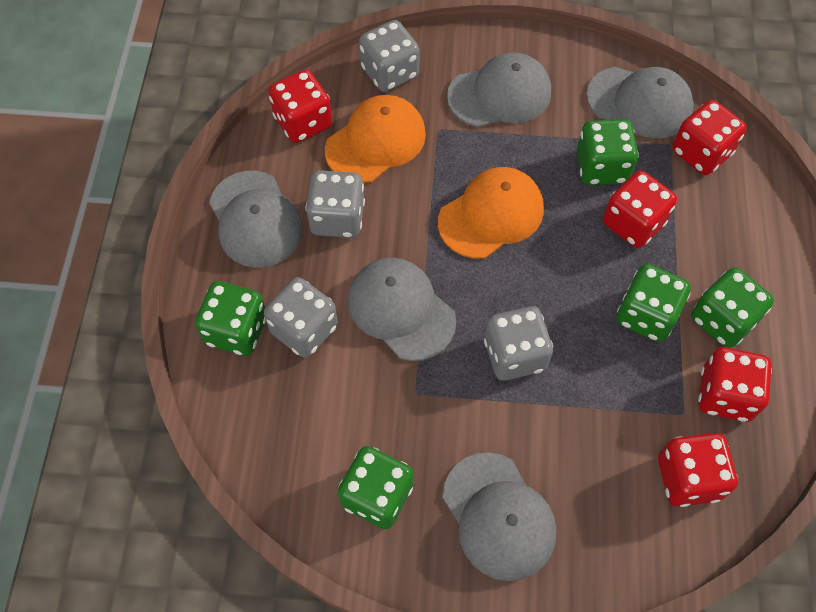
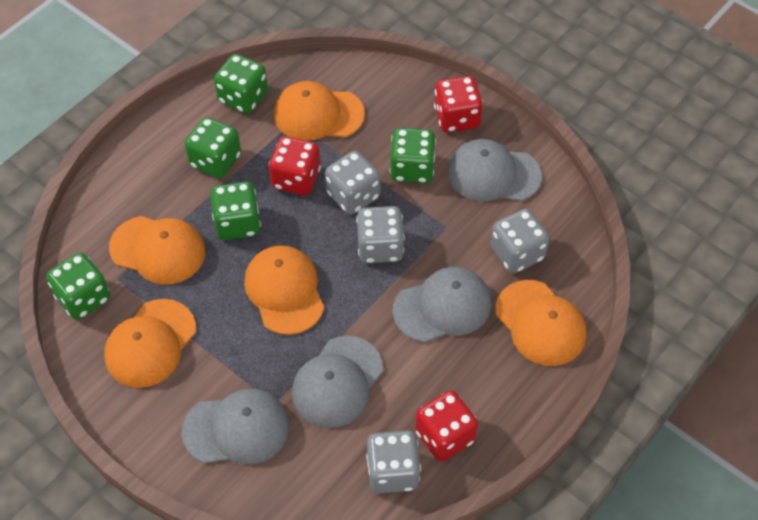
grey cap: 5 -> 4
orange cap: 2 -> 5
red dice: 5 -> 3

